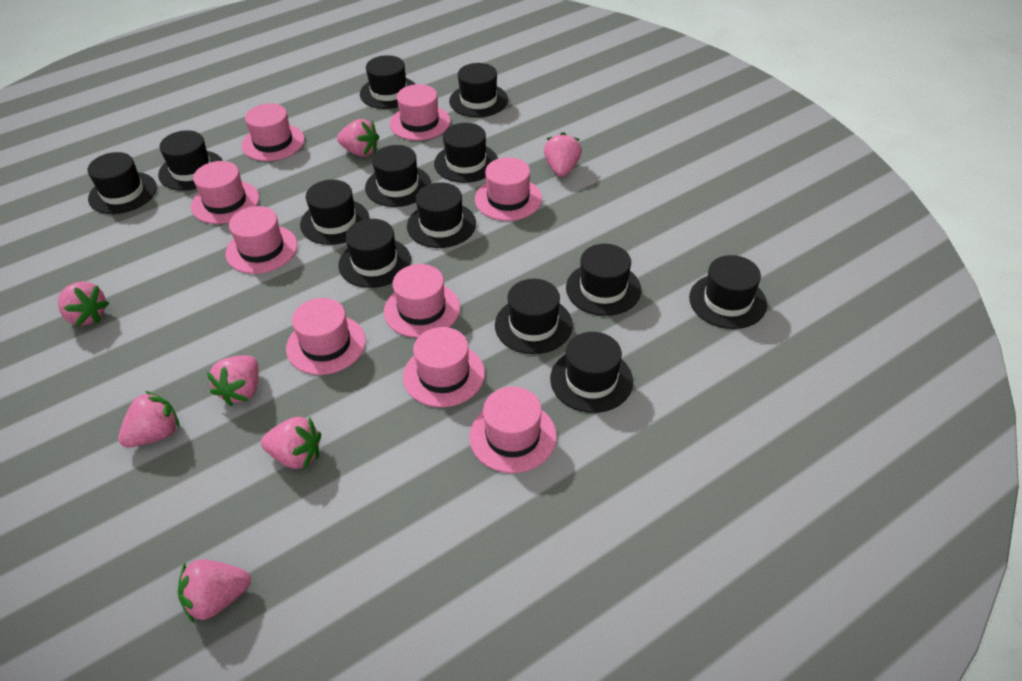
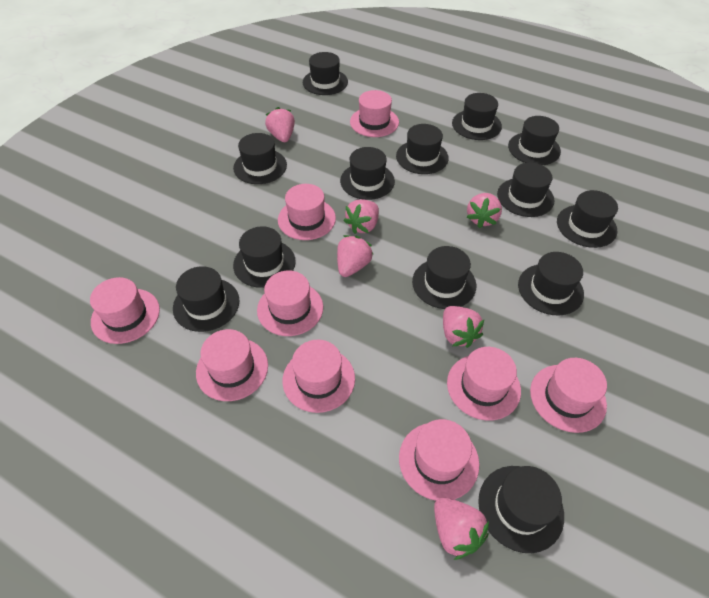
pink strawberry: 7 -> 6

